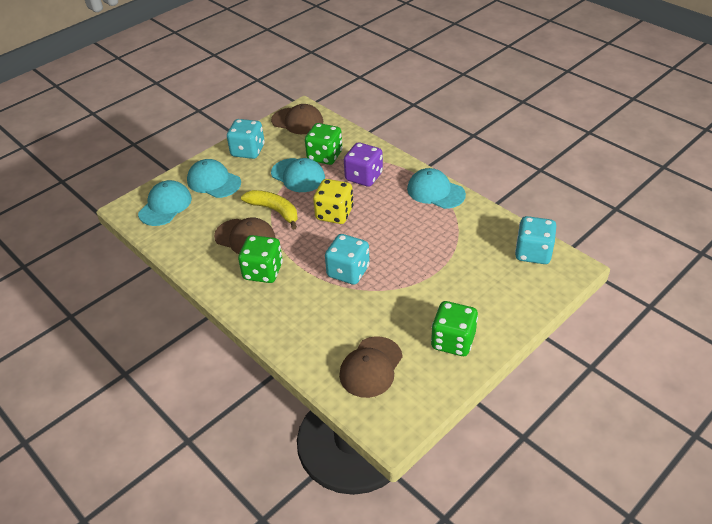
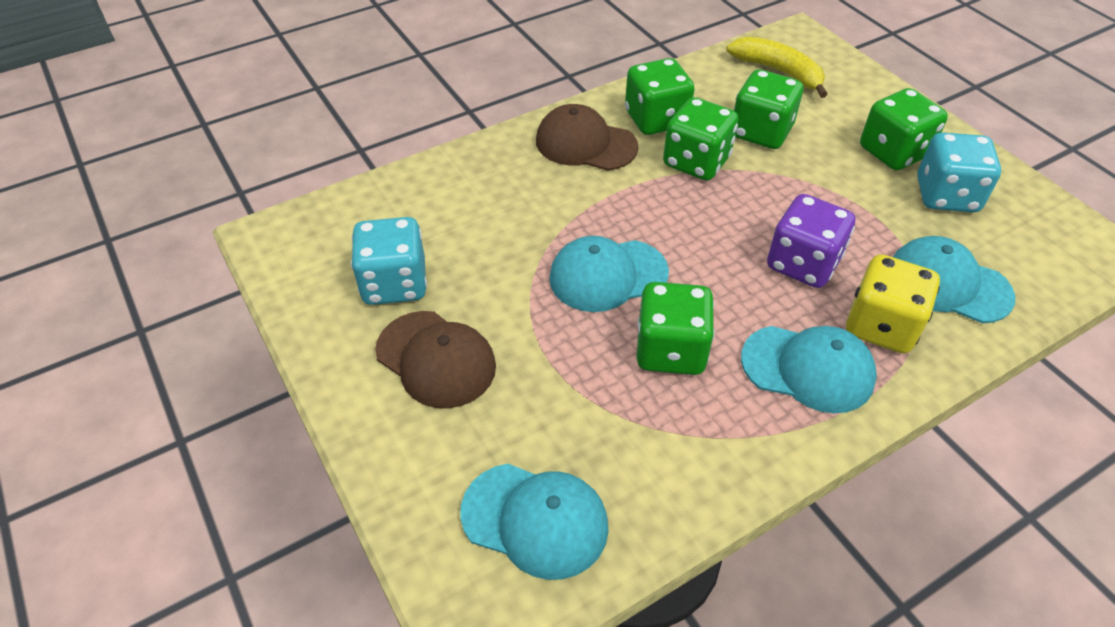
brown cap: 3 -> 2
green dice: 3 -> 5
turquoise dice: 3 -> 2

